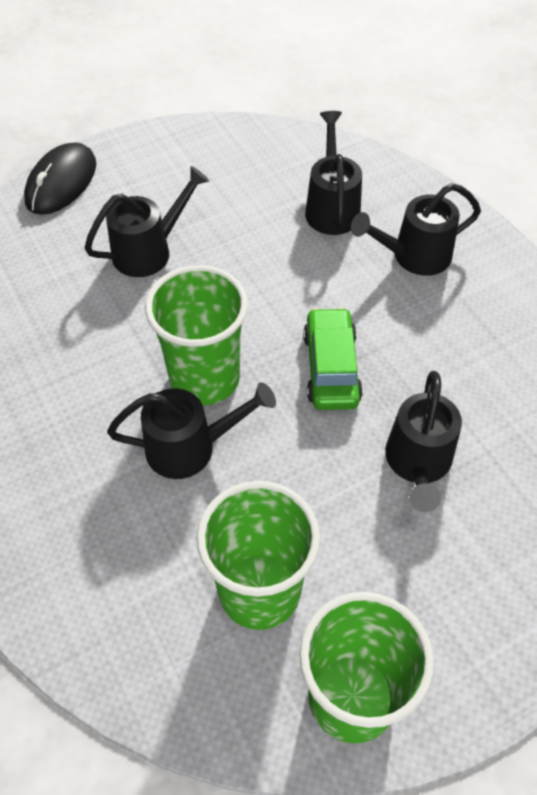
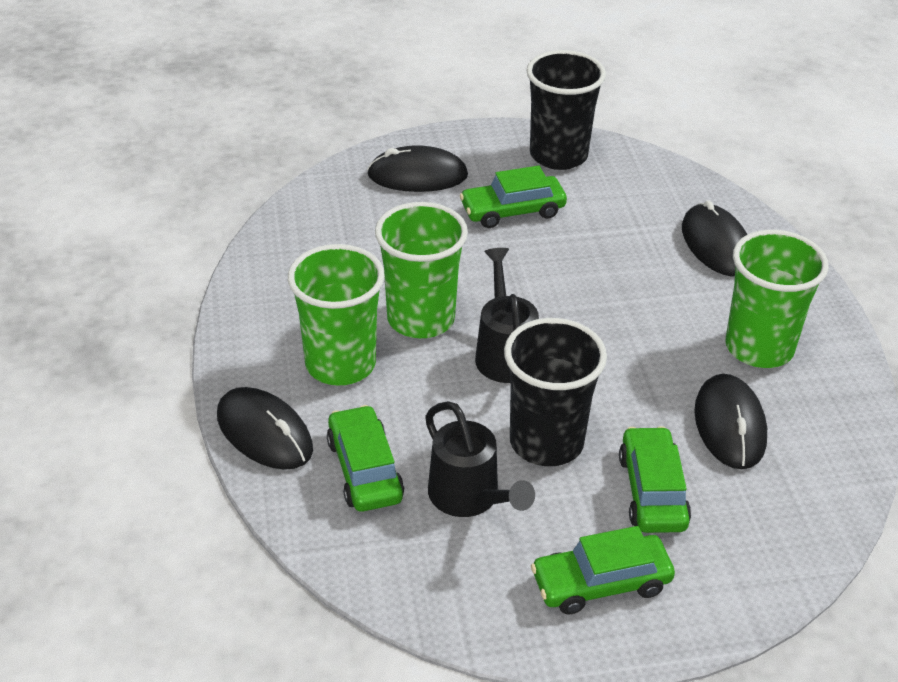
black cup: 0 -> 2
black mouse: 1 -> 4
black watering can: 5 -> 2
green car: 1 -> 4

